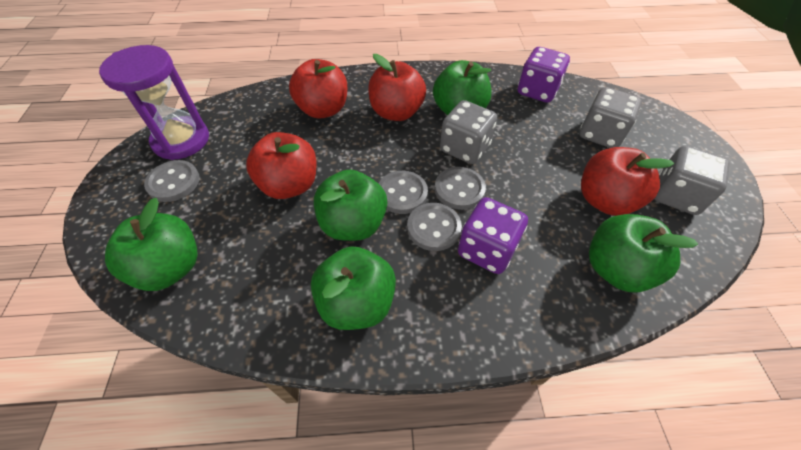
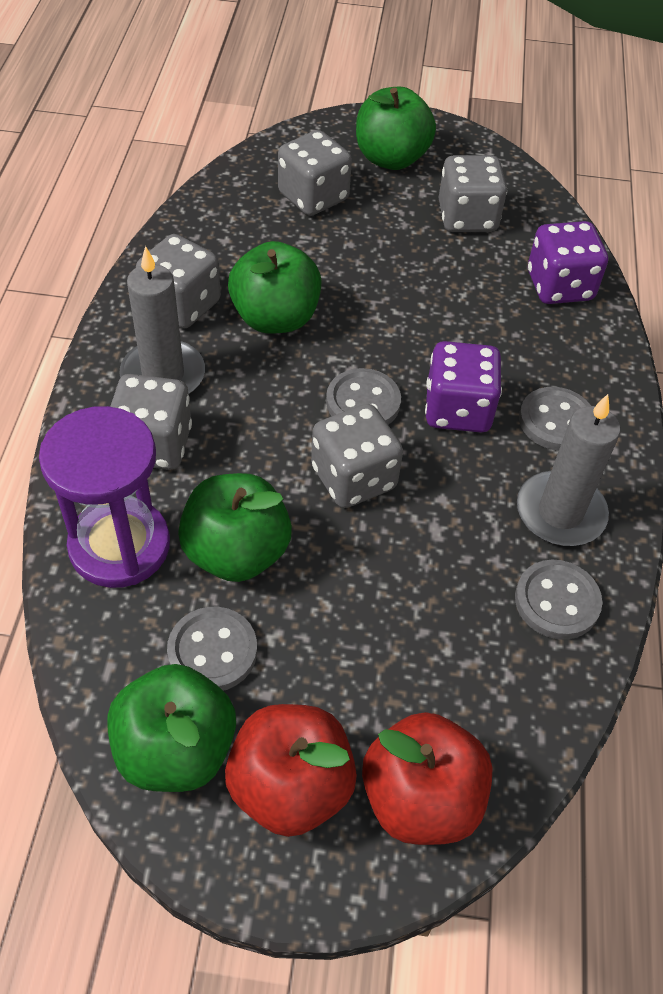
green apple: 5 -> 4
grey candle: 0 -> 2
grey dice: 3 -> 5
red apple: 4 -> 2

